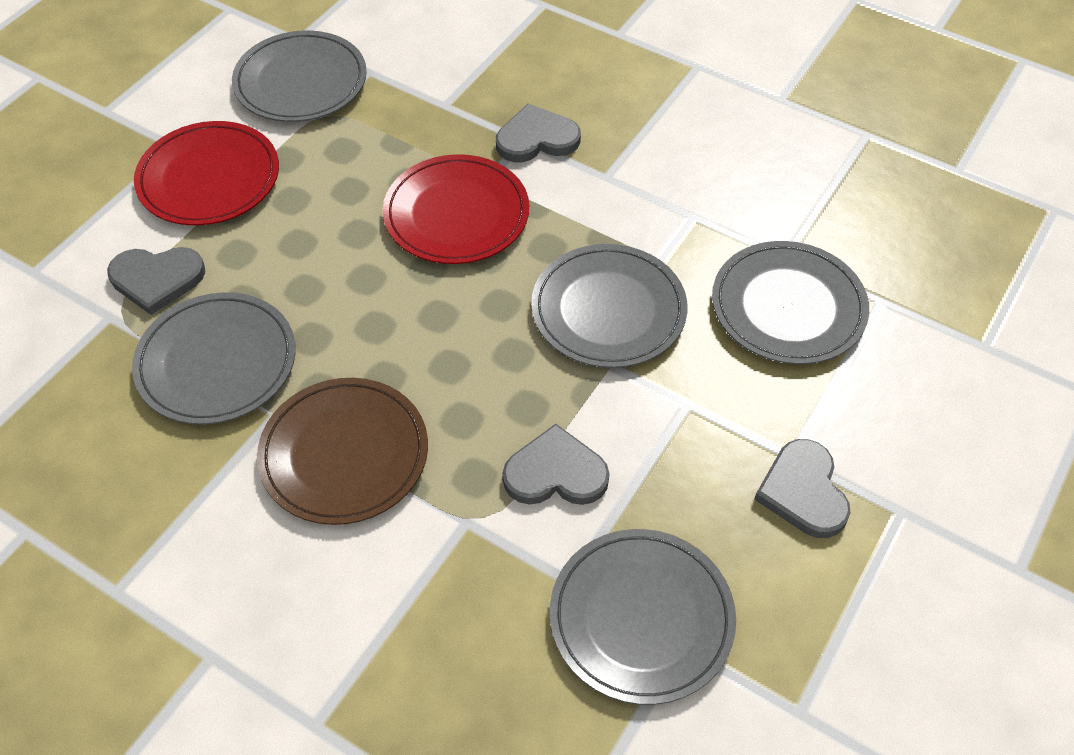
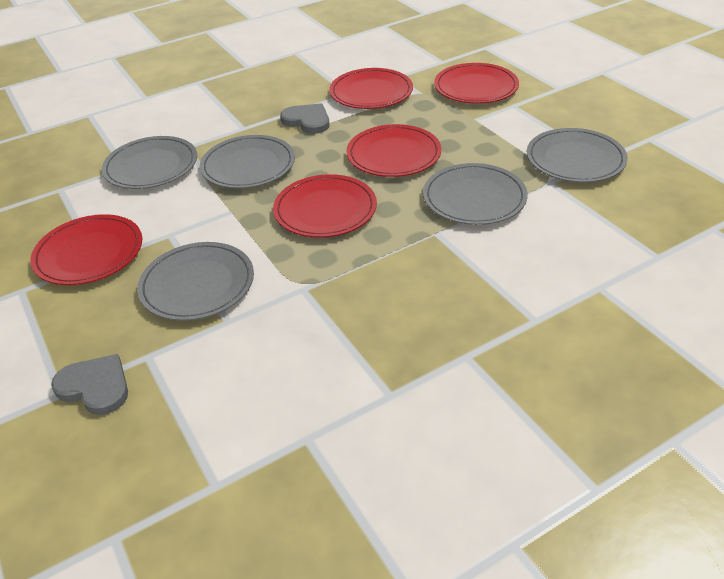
brown plate: 1 -> 0
grey heart: 4 -> 2
red plate: 2 -> 5

